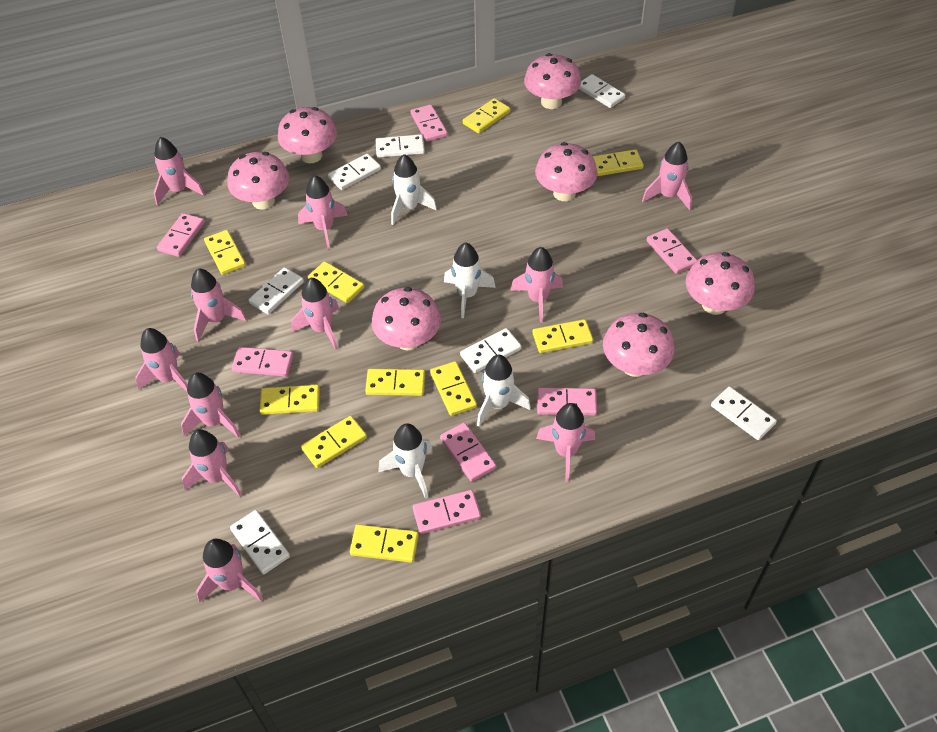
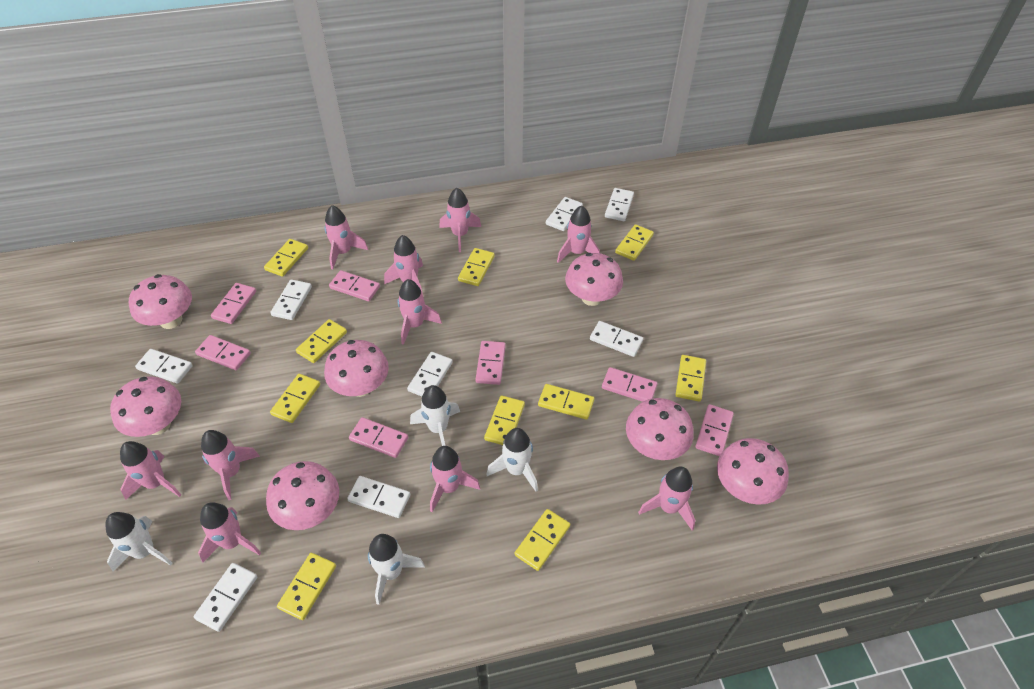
pink rocket: 11 -> 10
white domino: 7 -> 8

